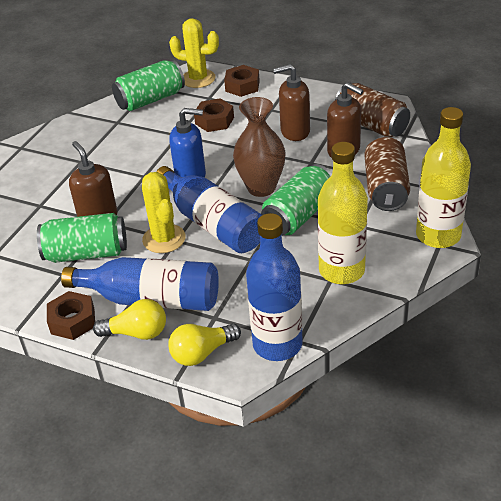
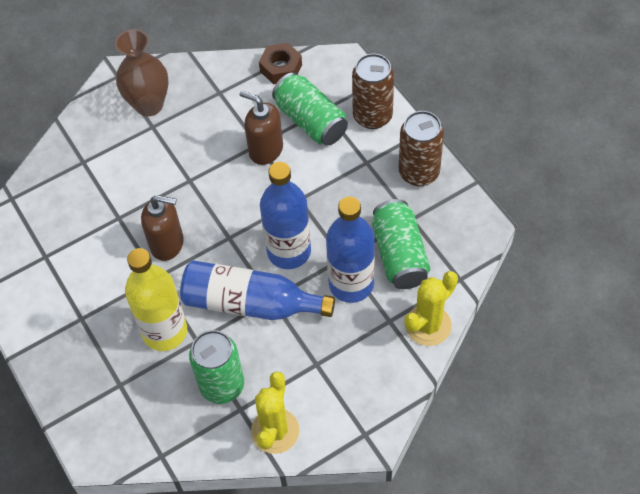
blue soap dispenser: 1 -> 0
brown nut: 3 -> 1
brown soap dispenser: 3 -> 2
yellow bottle: 2 -> 1
yellow light bulb: 2 -> 0

